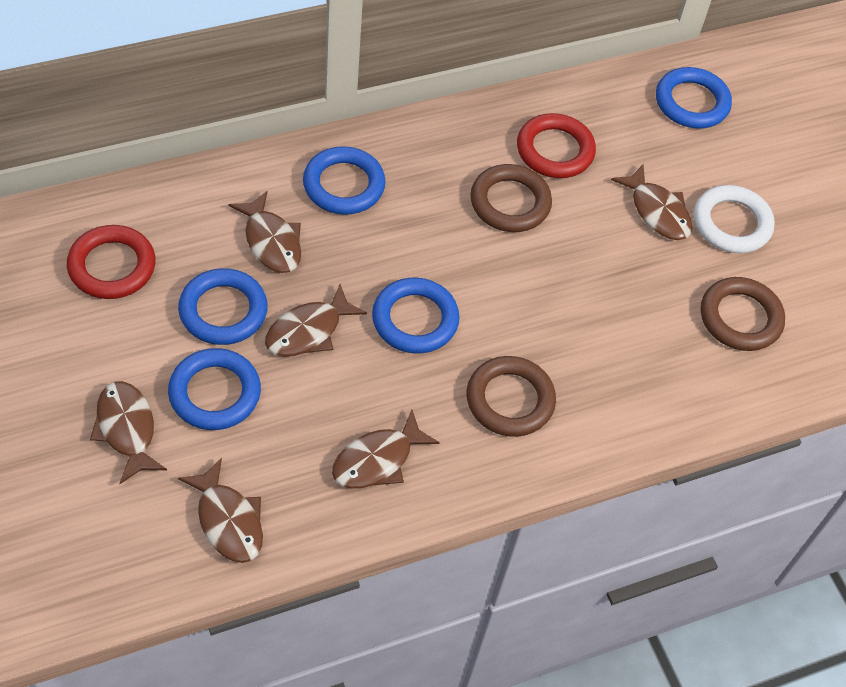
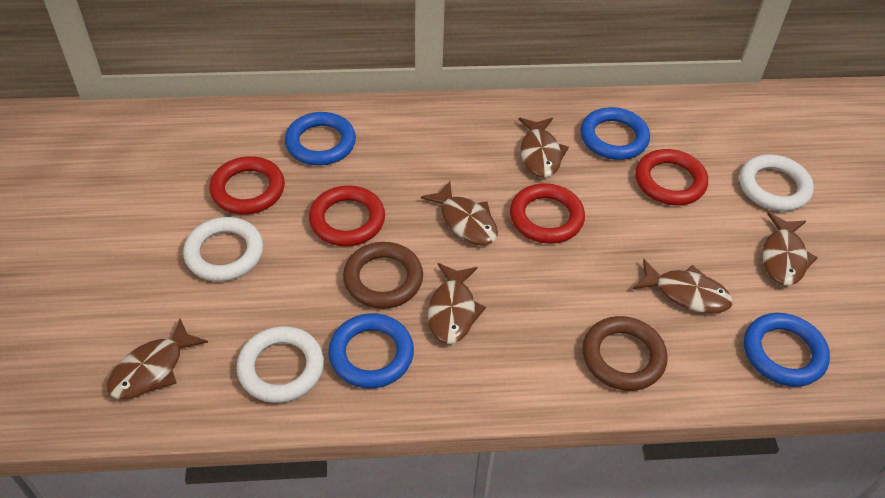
blue ring: 5 -> 4
brown ring: 3 -> 2
red ring: 2 -> 4
white ring: 1 -> 3

